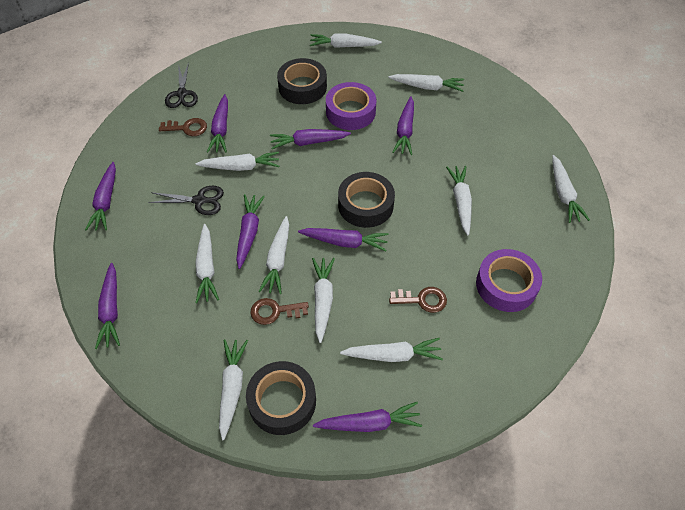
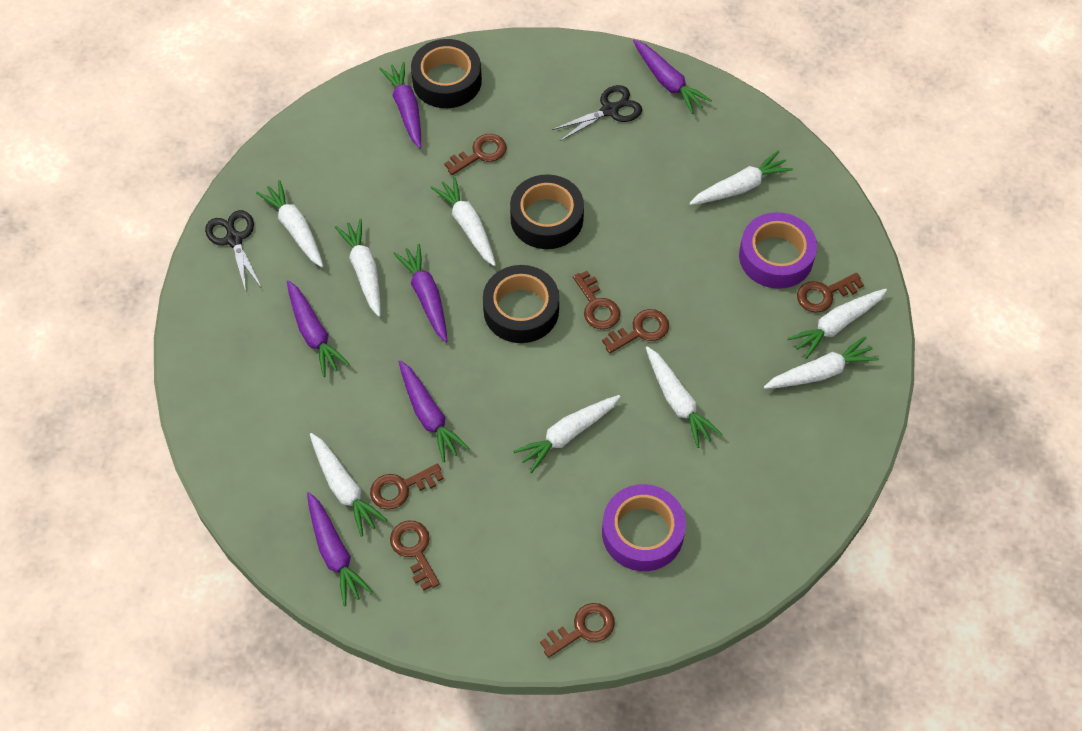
brown key: 3 -> 7
purple carrot: 8 -> 6
white carrot: 10 -> 9

